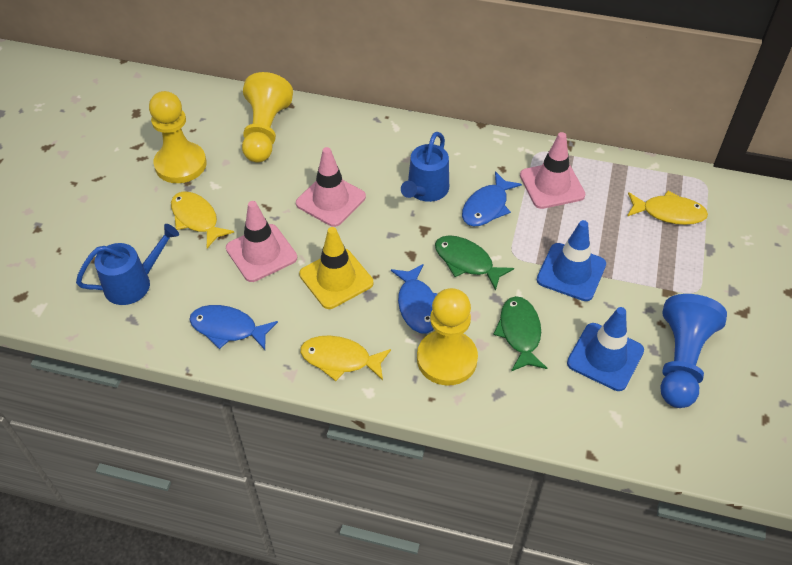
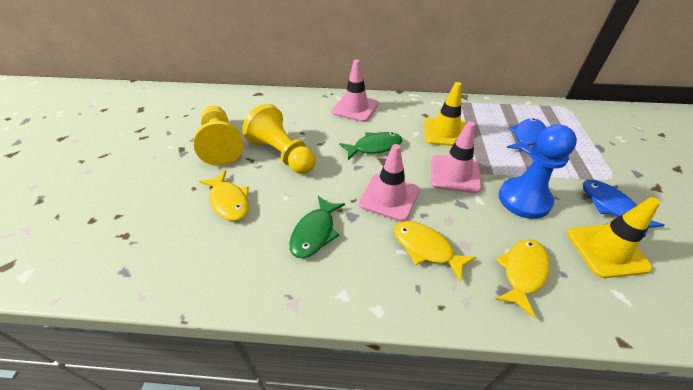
blue fish: 3 -> 2
blue traffic cone: 2 -> 0
blue watering can: 2 -> 0
yellow pawn: 3 -> 2
yellow traffic cone: 1 -> 2

